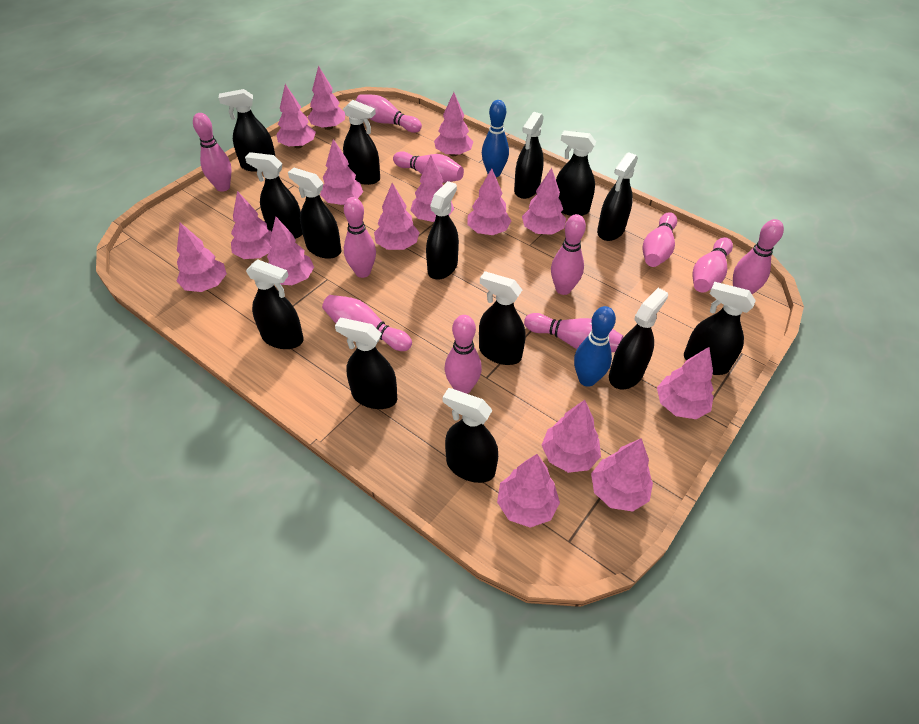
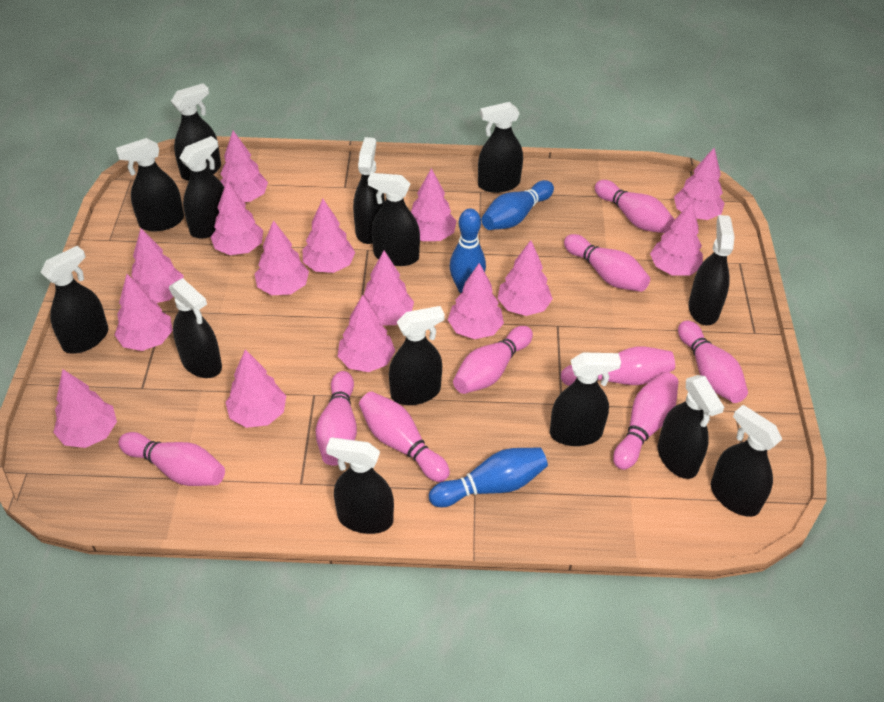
blue bowling pin: 2 -> 3
pink bowling pin: 11 -> 9

